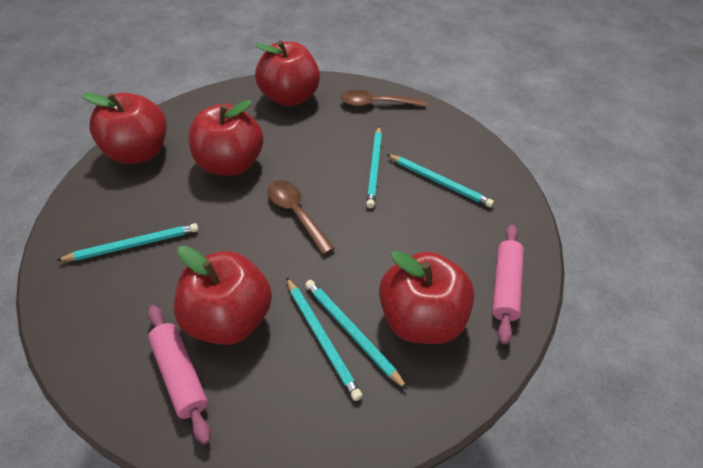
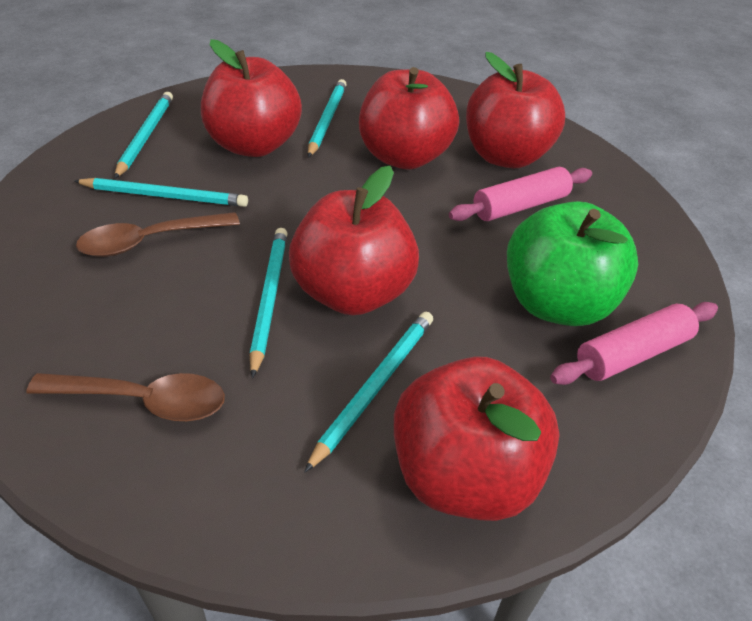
green apple: 0 -> 1

